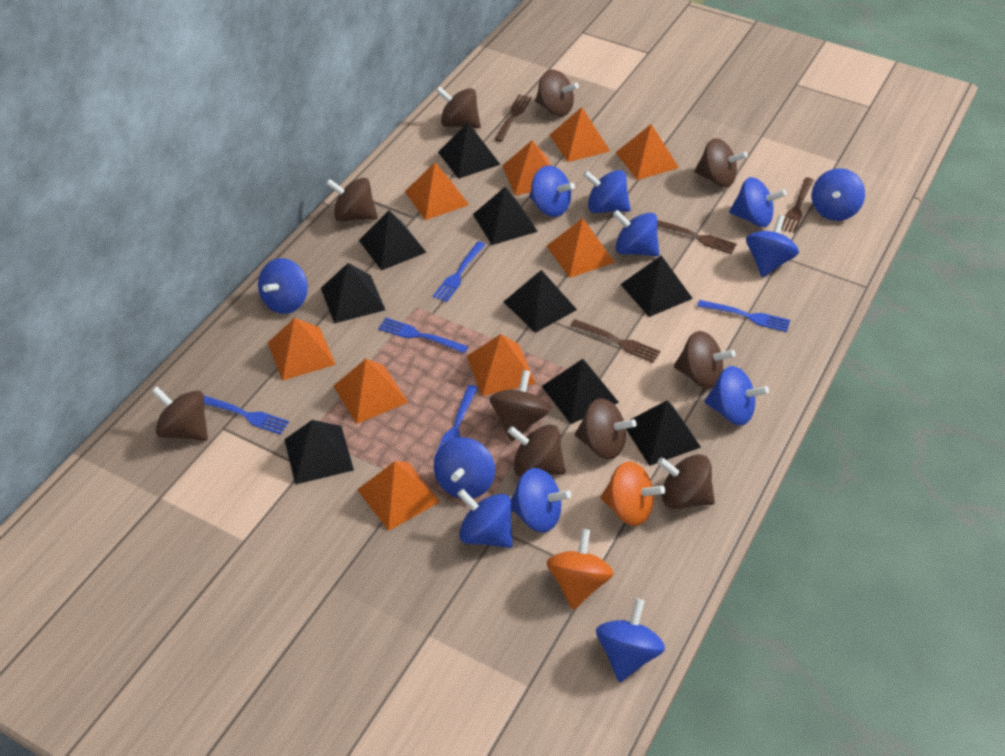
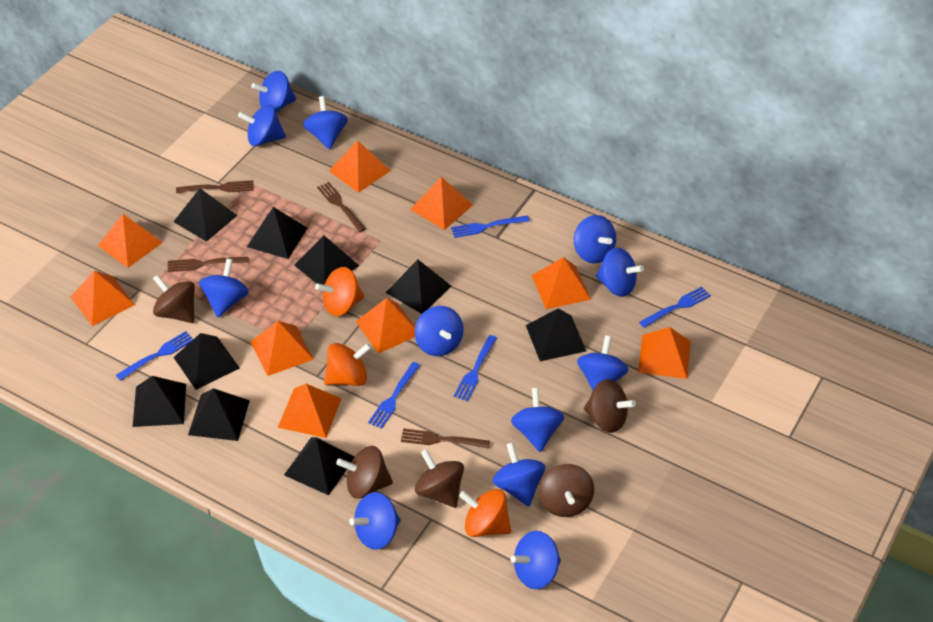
brown spinning top: 10 -> 5
orange spinning top: 2 -> 3

